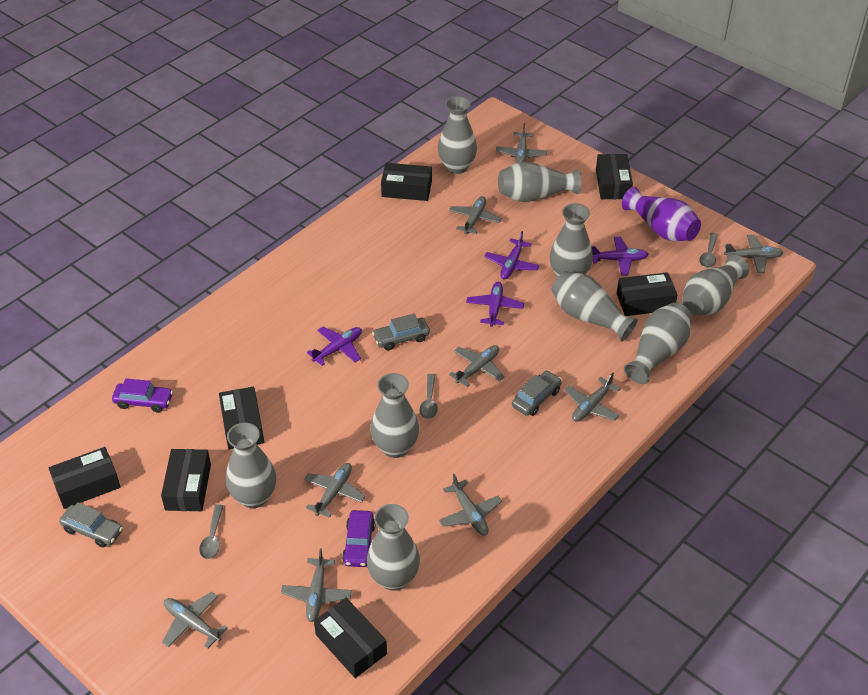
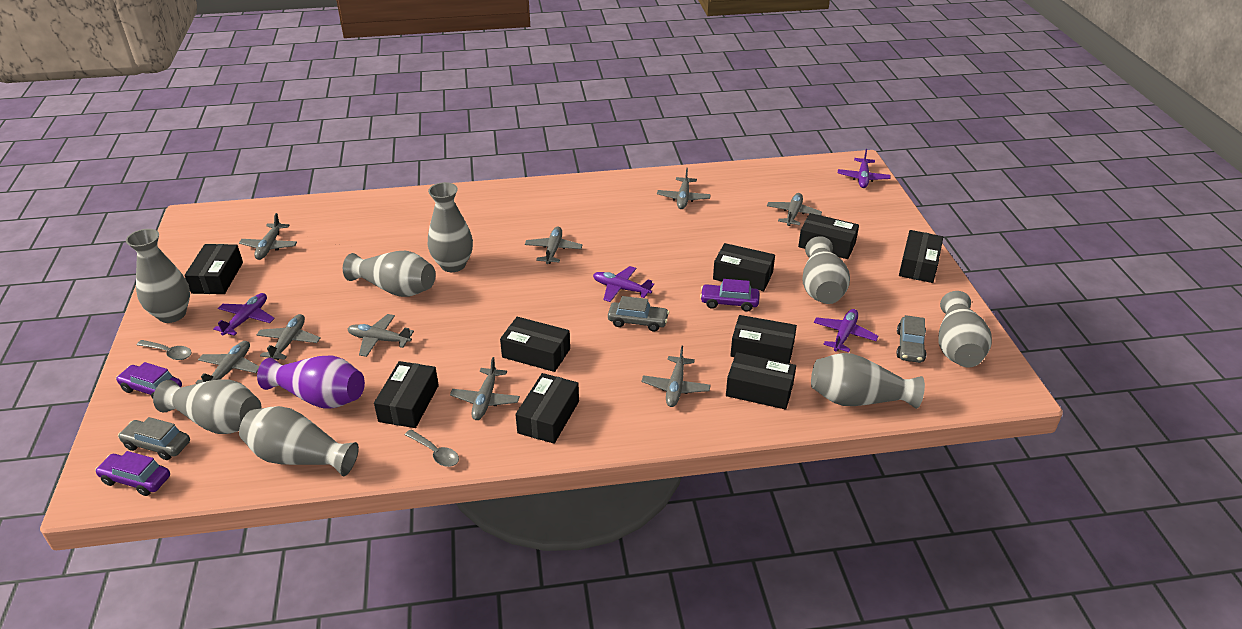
black box: 7 -> 9
grey spoon: 3 -> 2
grey vase: 9 -> 8
purple car: 2 -> 3

